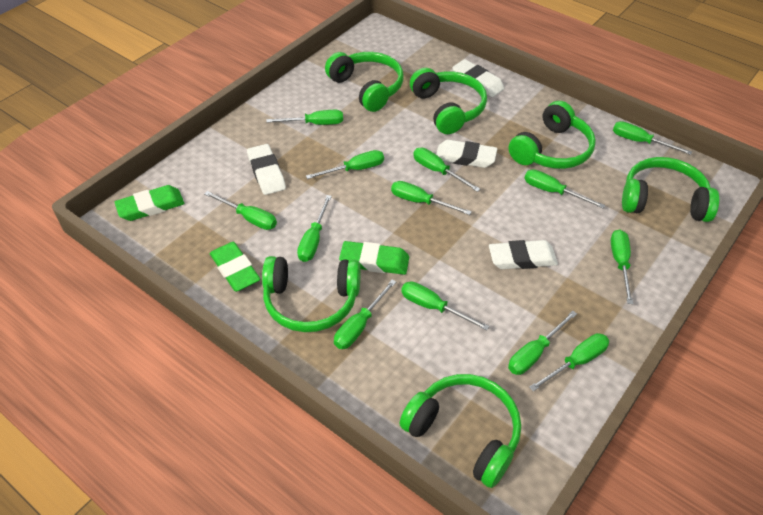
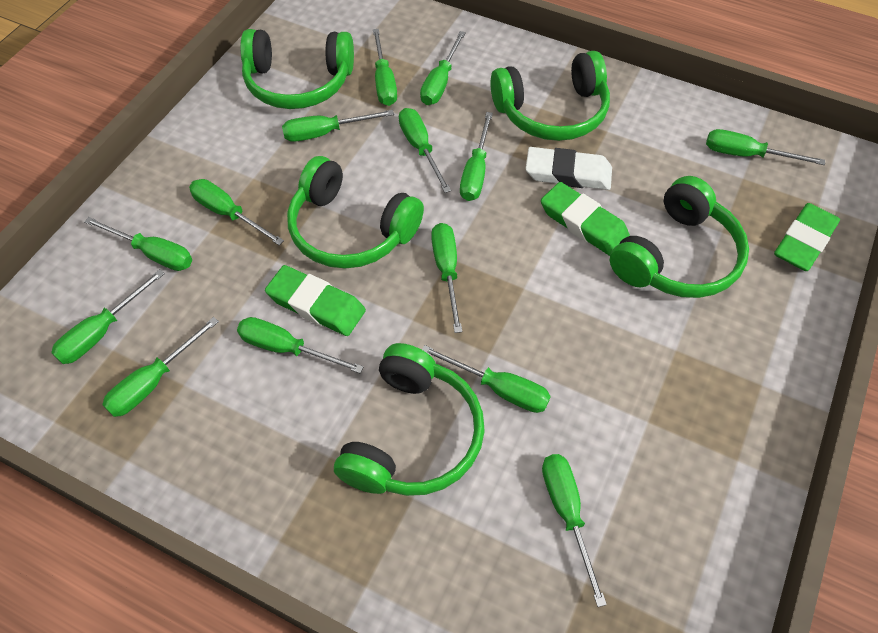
green headphones: 6 -> 5
green screwdriver: 13 -> 14
white eraser: 4 -> 1

